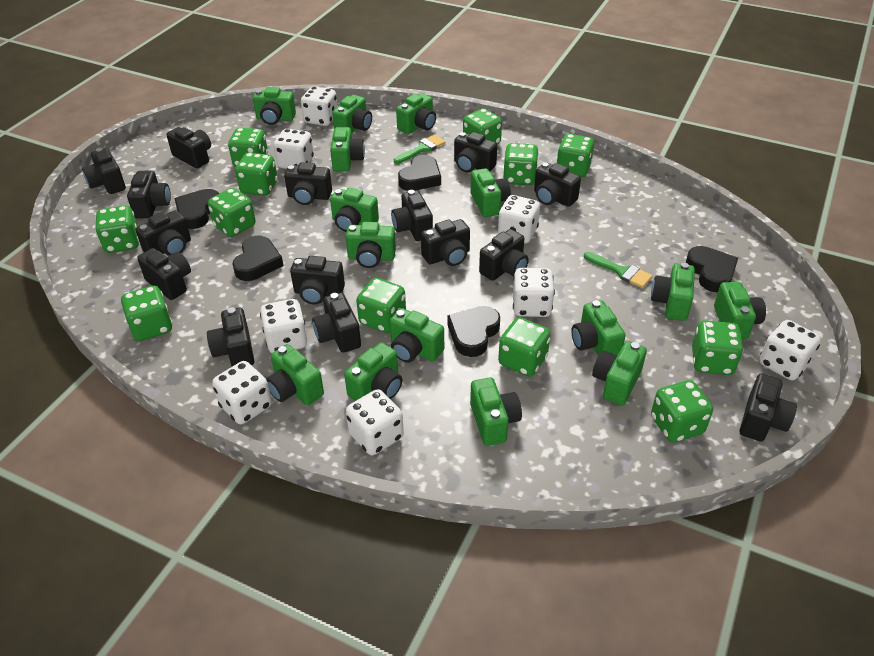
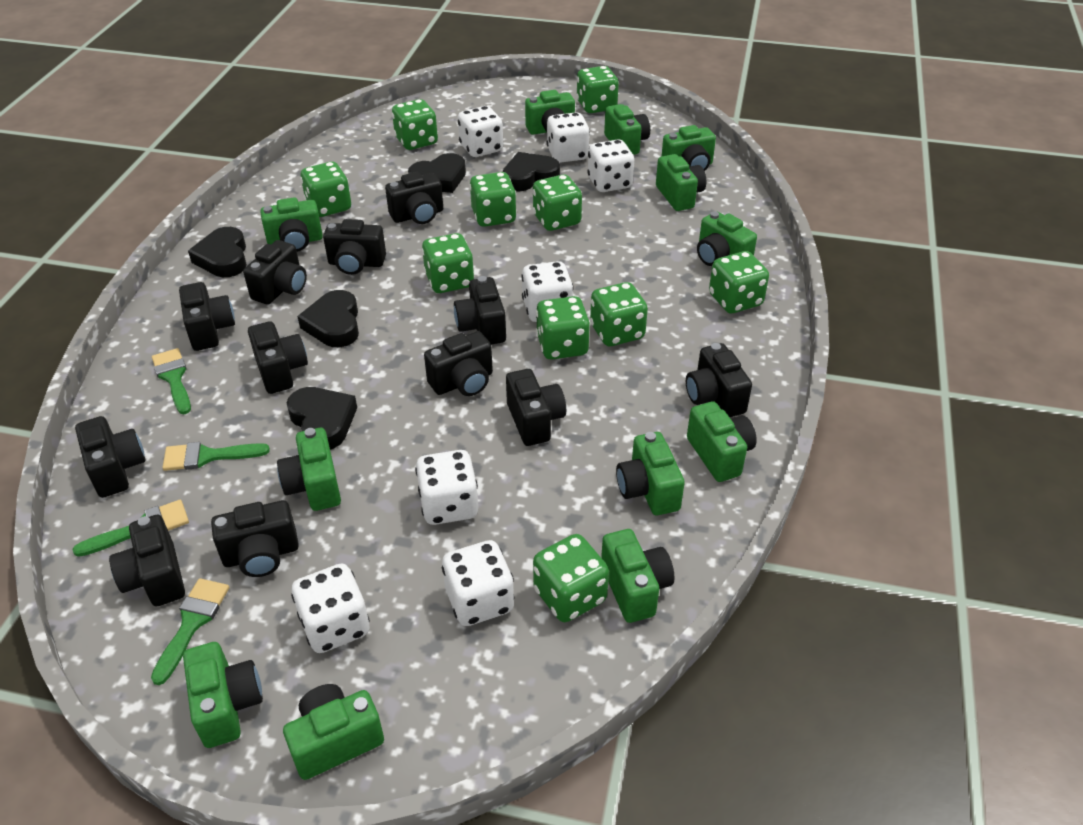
black camera: 15 -> 12
green brush: 2 -> 4
green camera: 15 -> 12
green dice: 12 -> 10
white dice: 8 -> 7

